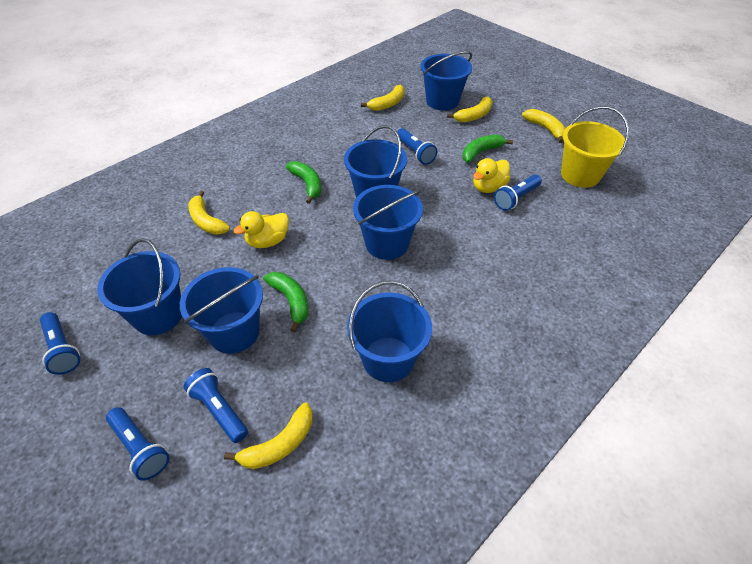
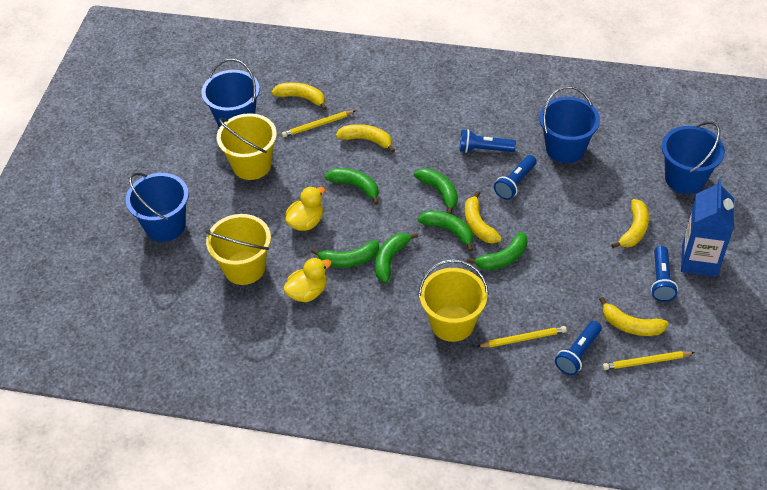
blue bucket: 6 -> 4
blue carton: 0 -> 1
blue flashlight: 5 -> 4
green banana: 3 -> 6
yellow bucket: 1 -> 3
yellow pencil: 0 -> 3

